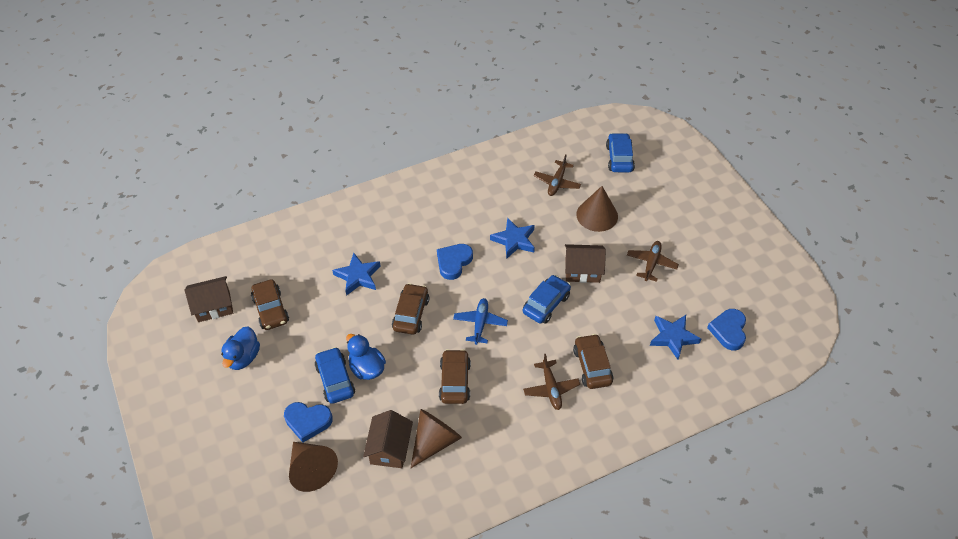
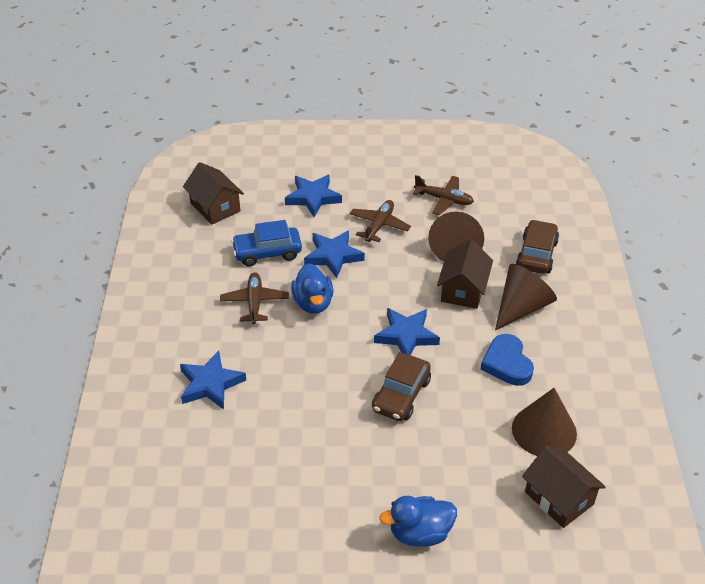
blue car: 3 -> 1
blue heart: 3 -> 1
blue plane: 1 -> 0
blue star: 3 -> 4
brown car: 4 -> 2

